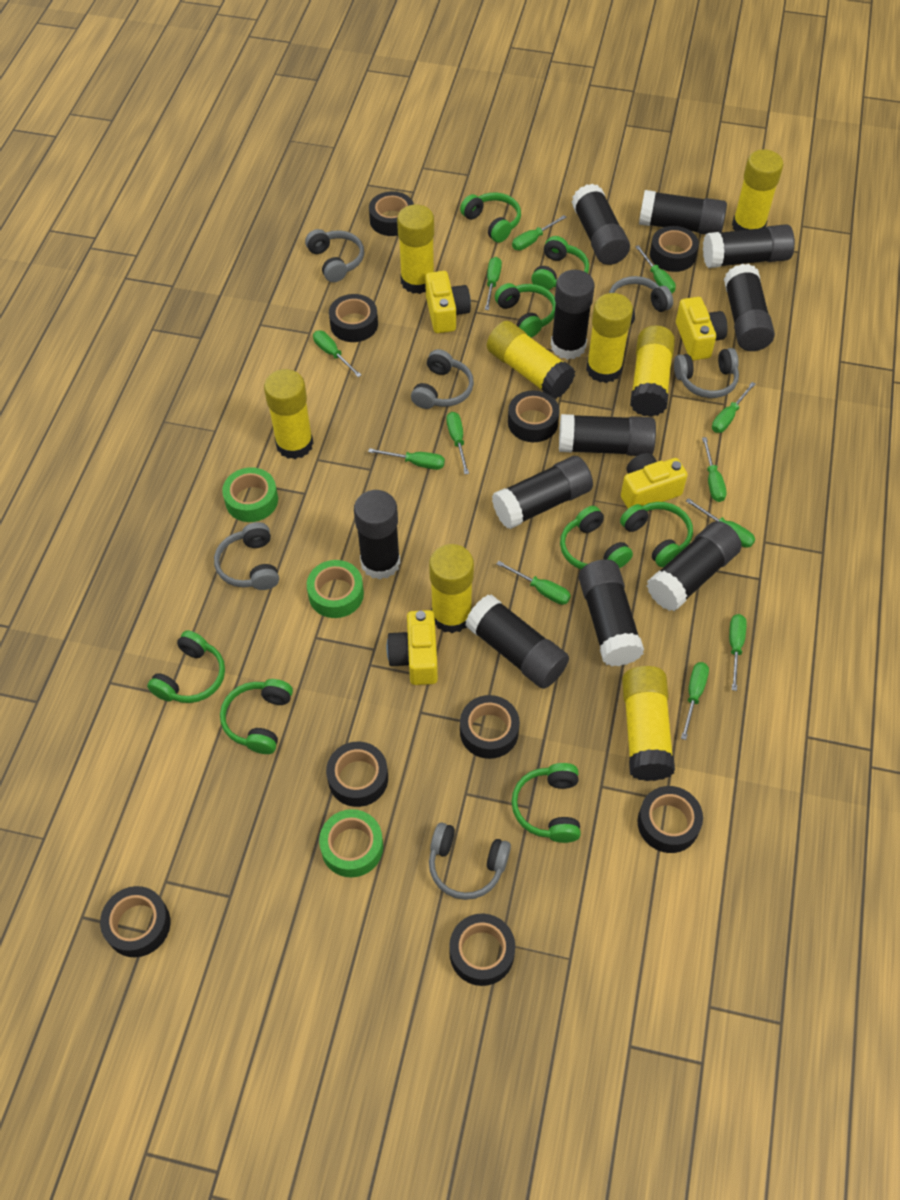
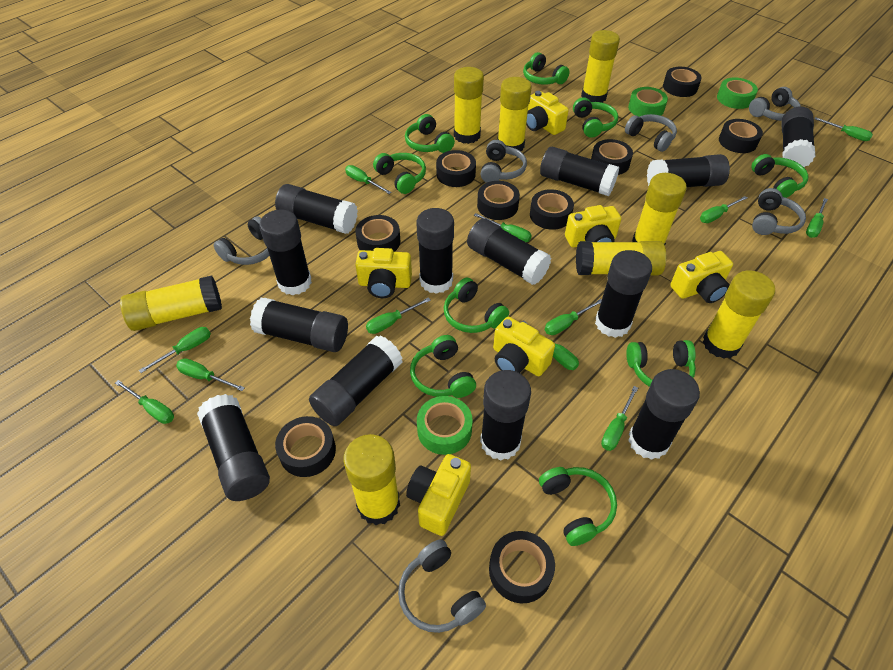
black glue stick: 11 -> 13
green headphones: 8 -> 9
yellow camera: 4 -> 6

